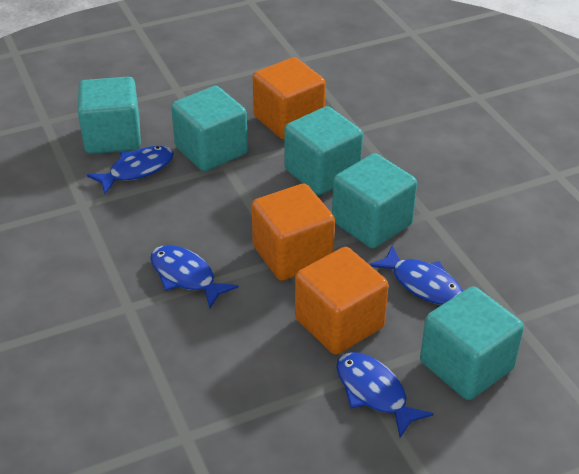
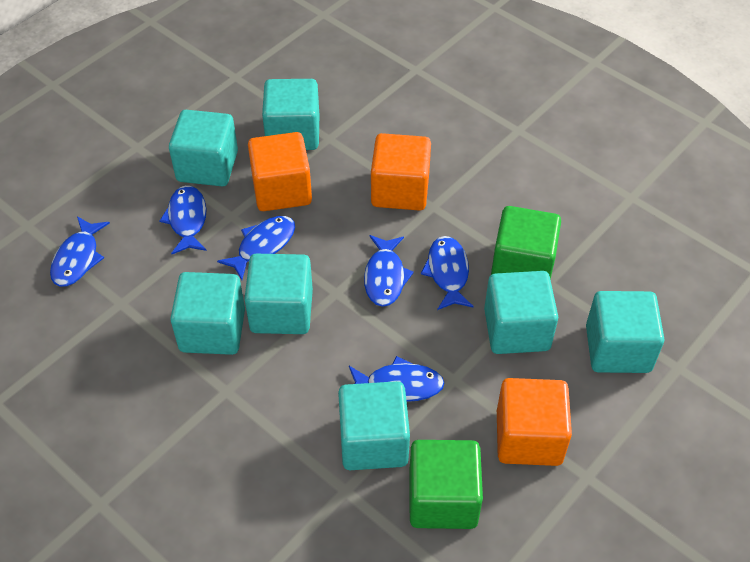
blue fish: 4 -> 6
green cube: 0 -> 2
turquoise cube: 5 -> 7

